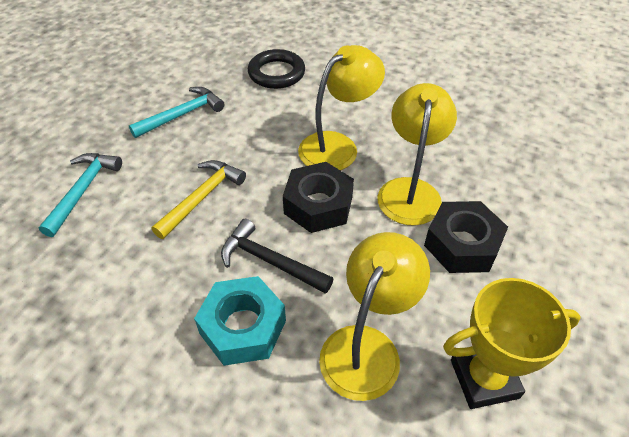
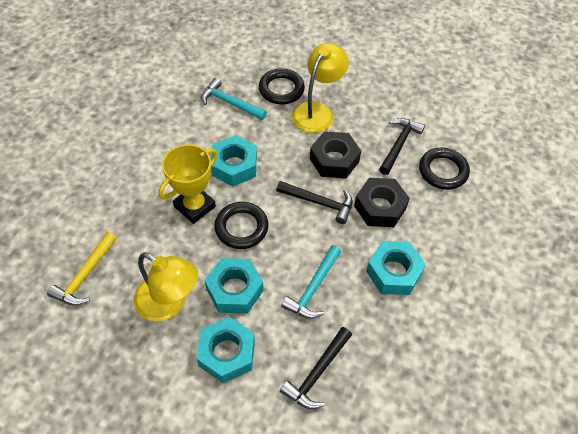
black hammer: 1 -> 3
black ring: 1 -> 3
turquoise nut: 1 -> 4
yellow lamp: 3 -> 2

